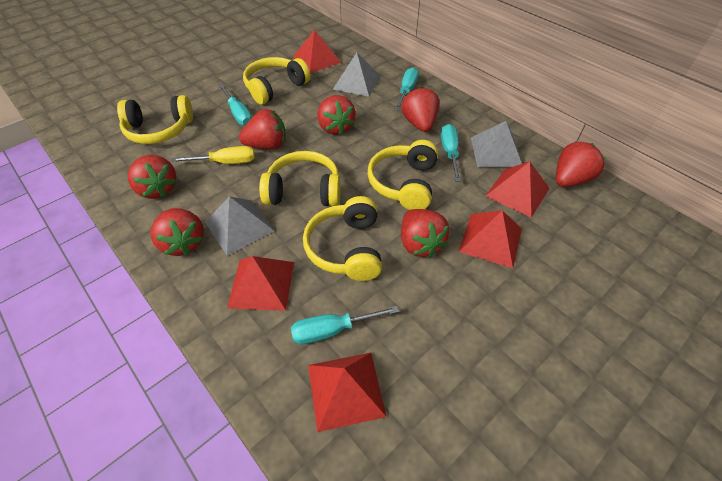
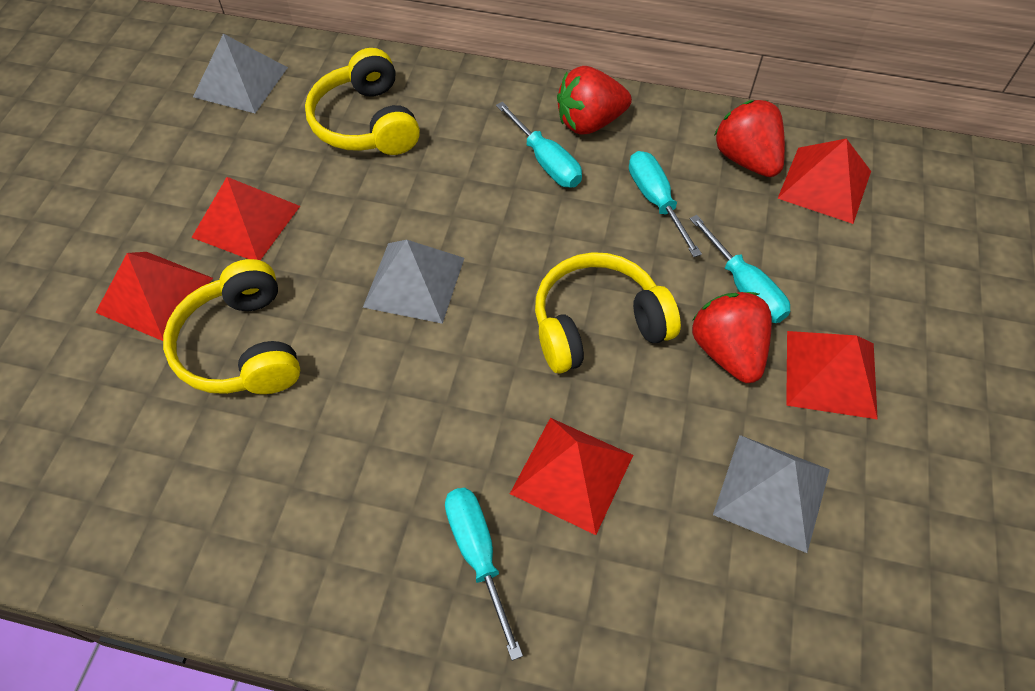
red strawberry: 7 -> 3
yellow headphones: 5 -> 3
yellow screwdriver: 1 -> 0

